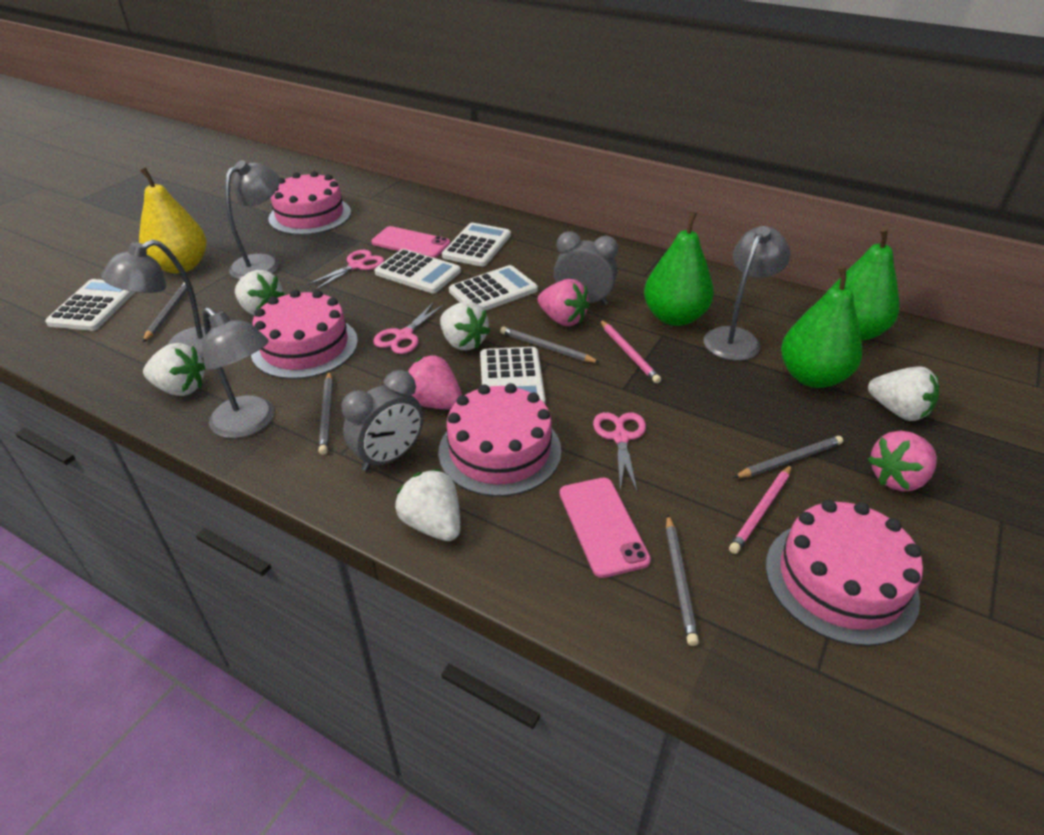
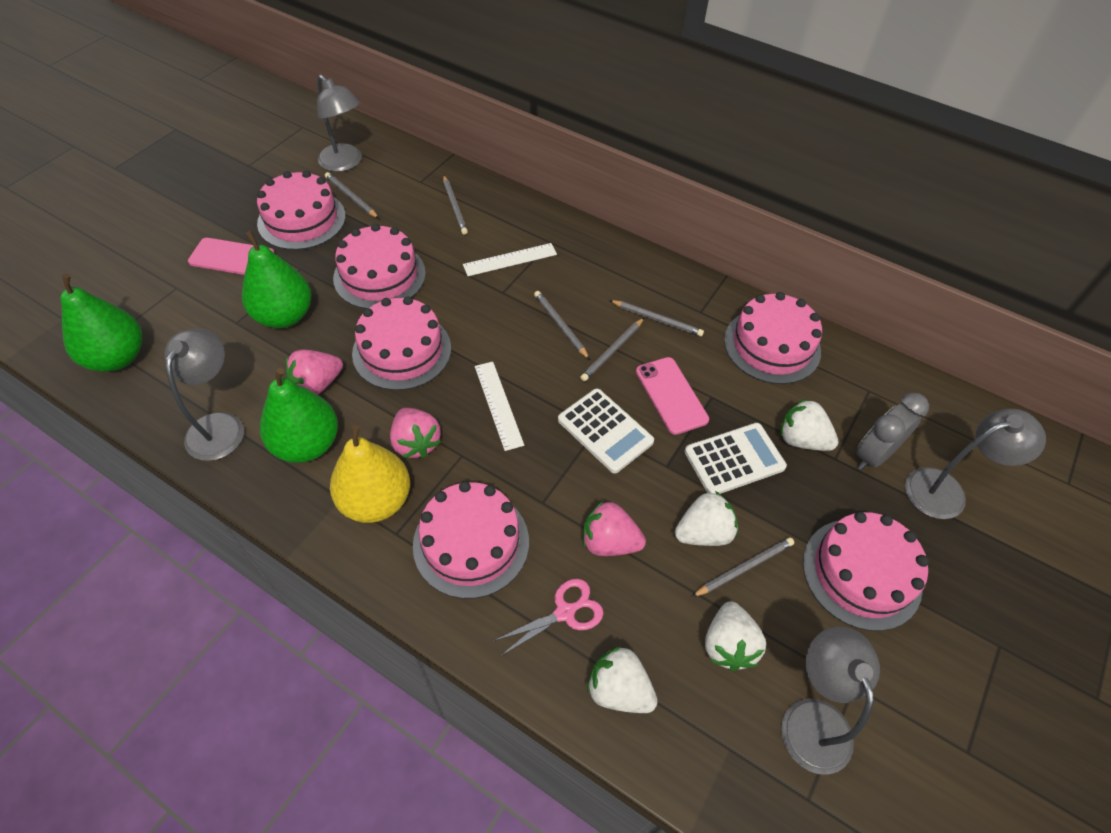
grey clock: 2 -> 1
grey pencil: 5 -> 6
pink cake: 4 -> 6
pink pencil: 2 -> 0
pink scissors: 3 -> 1
white calculator: 5 -> 2
white ruler: 0 -> 2
white strawberry: 5 -> 4

